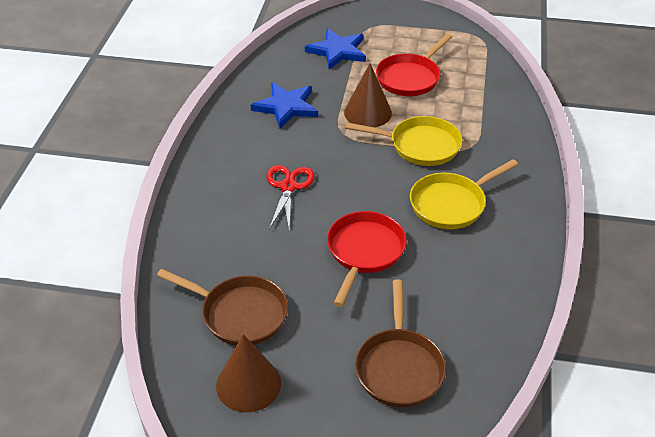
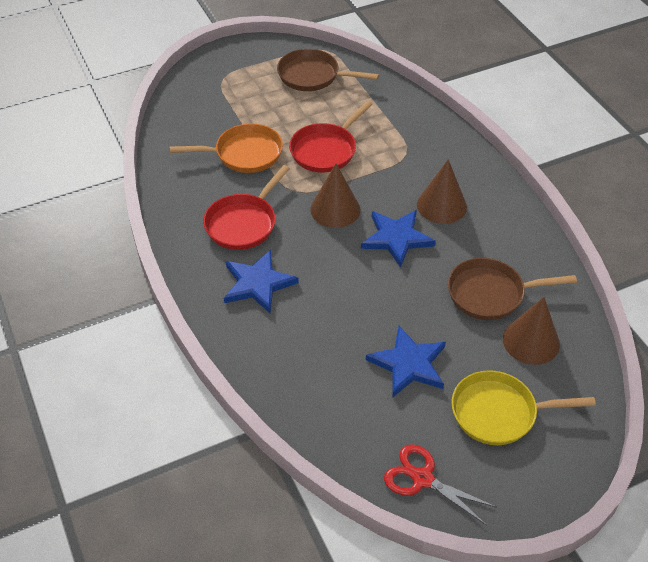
blue star: 2 -> 3
brown cone: 2 -> 3
orange pan: 0 -> 1
yellow pan: 2 -> 1

